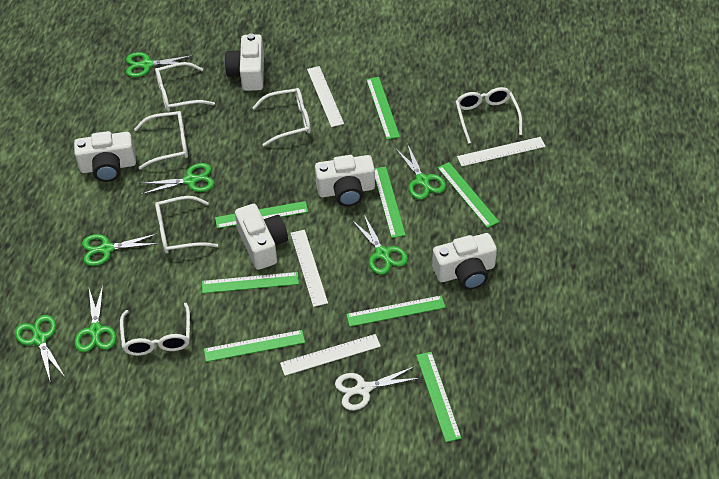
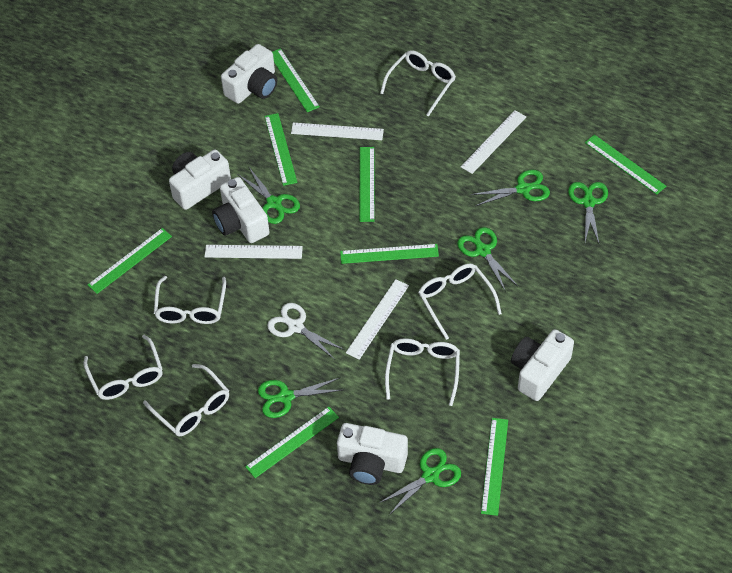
green scissors: 7 -> 6

